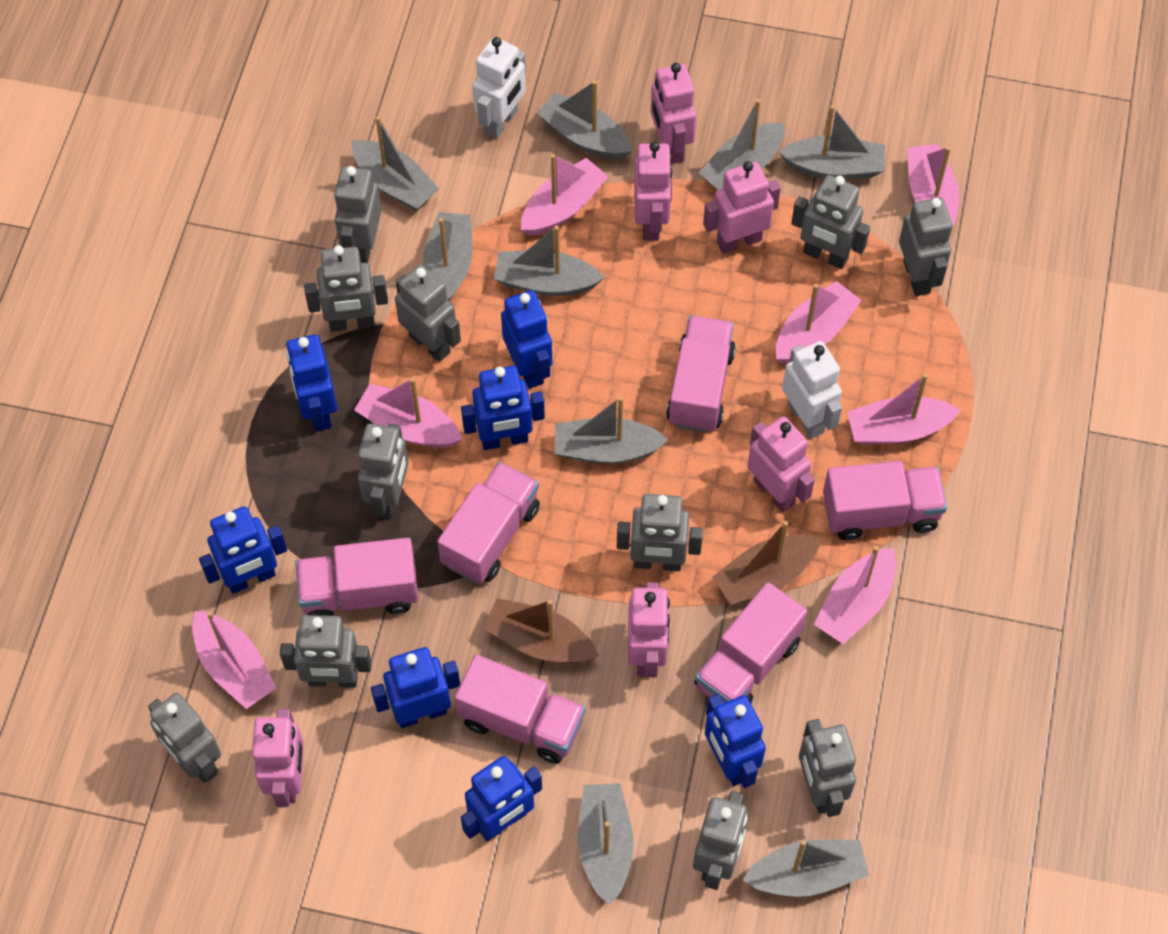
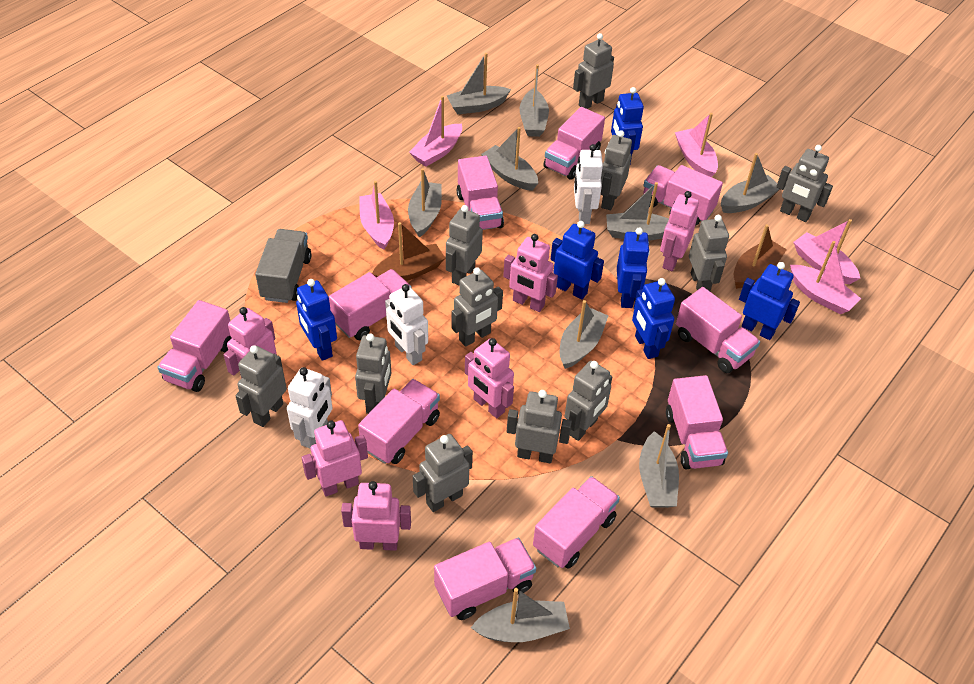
blue robot: 7 -> 6
grey truck: 0 -> 1
pink boat: 7 -> 5
pink truck: 6 -> 10
white robot: 2 -> 3

